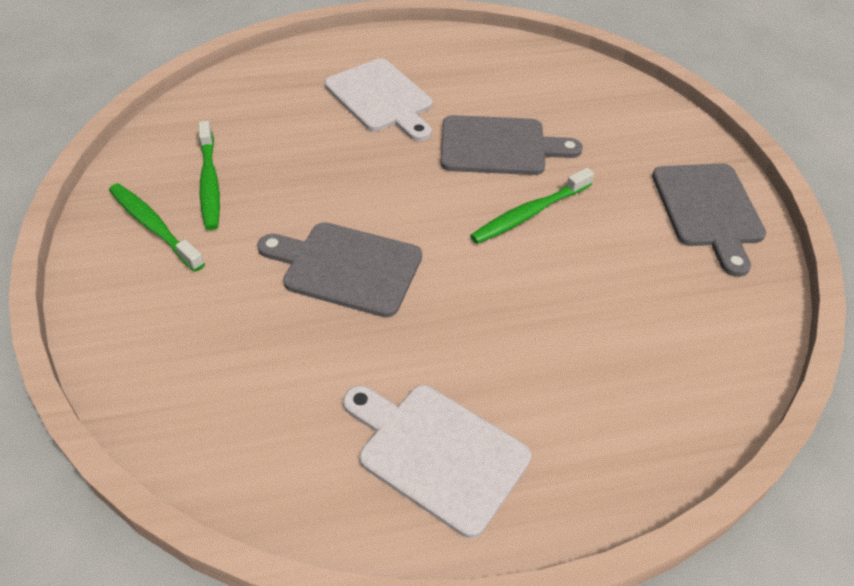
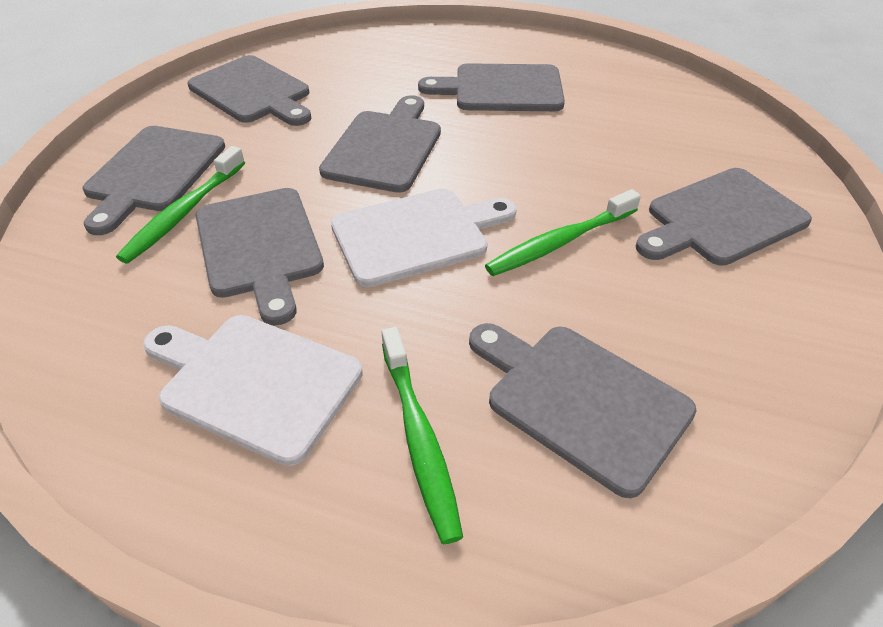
grey cutting board: 3 -> 7

